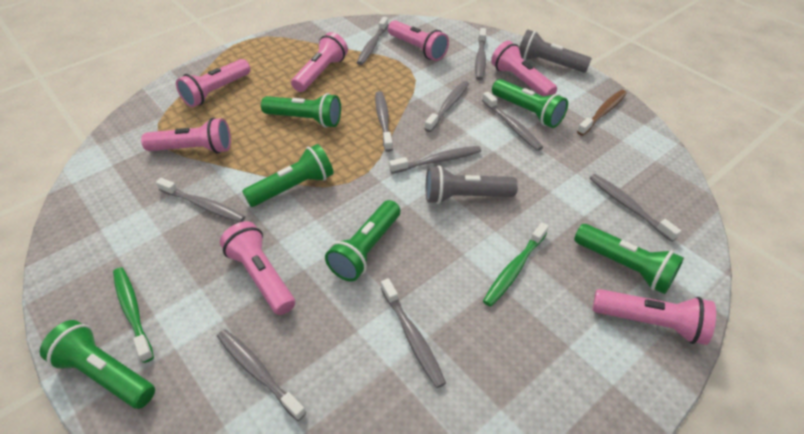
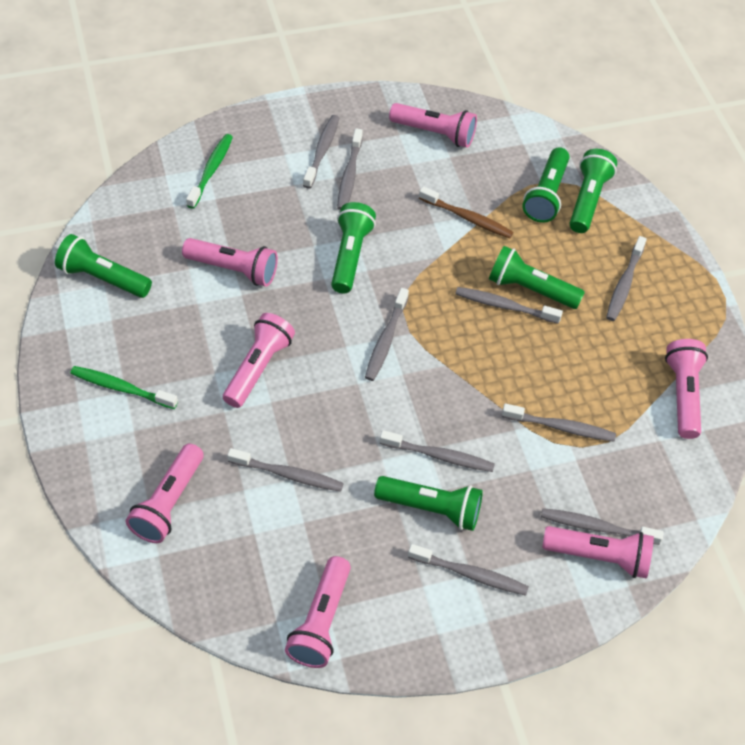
grey flashlight: 2 -> 0

